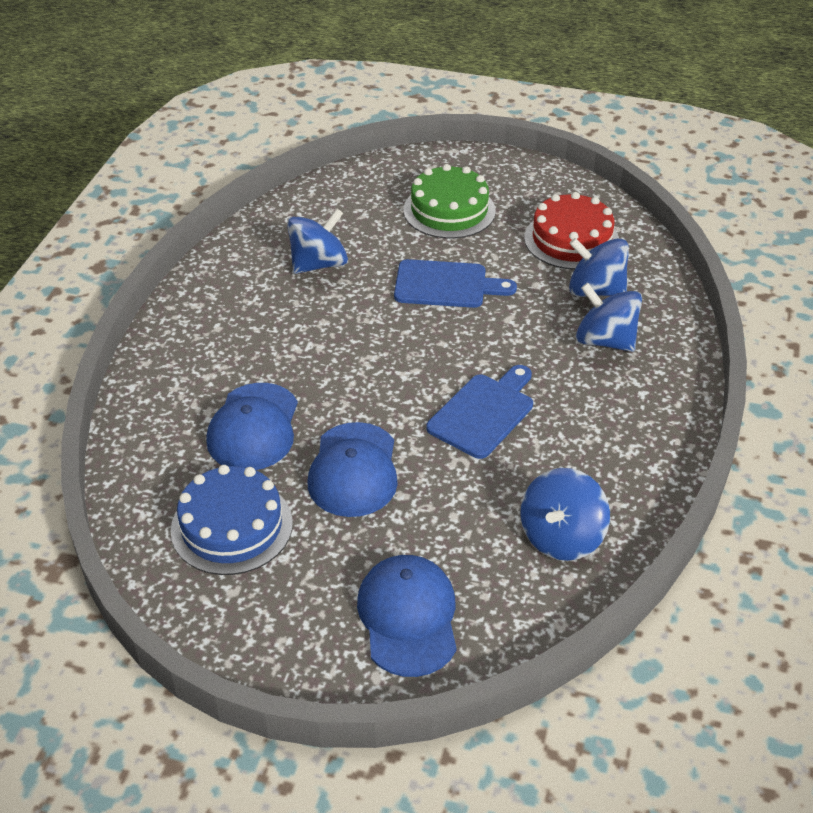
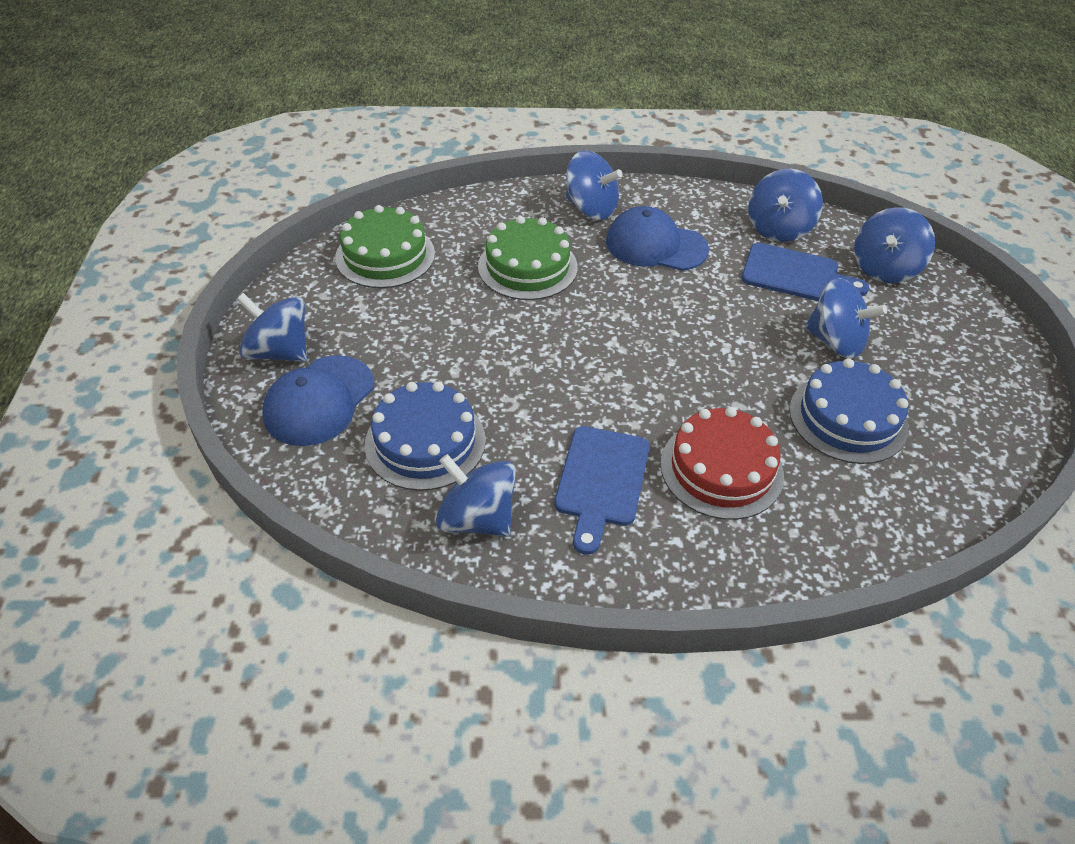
blue cake: 1 -> 2
blue cap: 3 -> 2
blue spinning top: 4 -> 6
green cake: 1 -> 2

